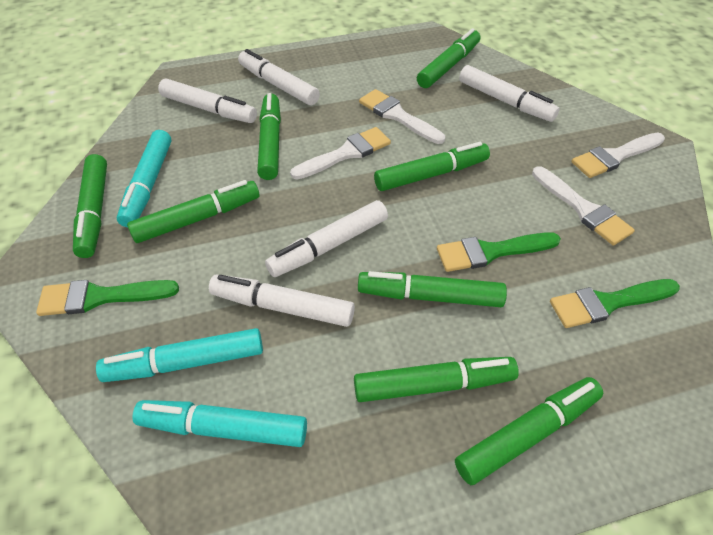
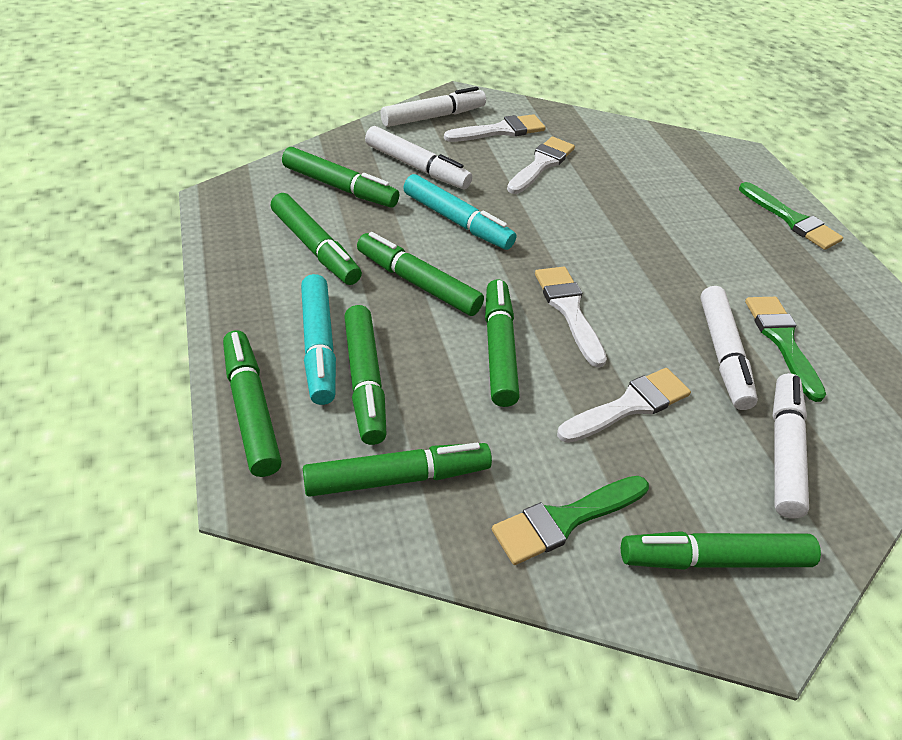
turquoise marker: 3 -> 2
white marker: 5 -> 4

